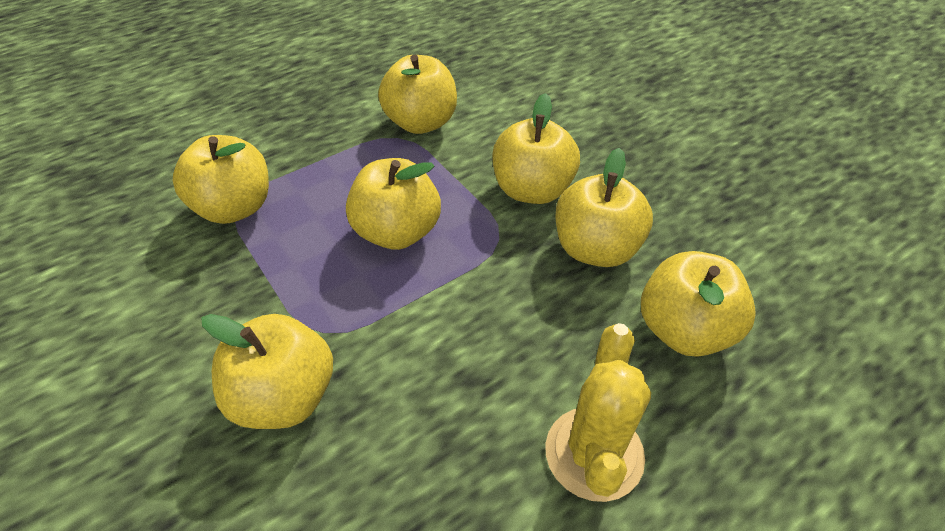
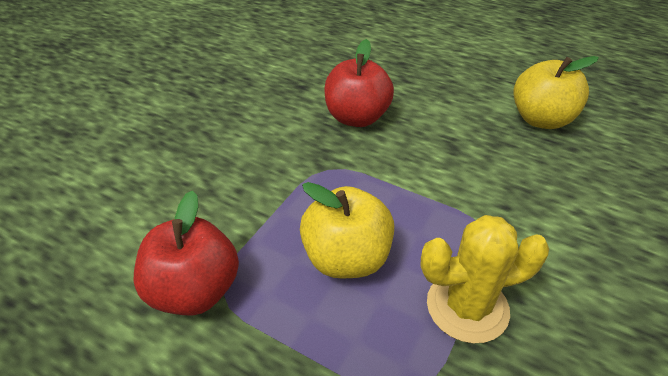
red apple: 0 -> 2
yellow apple: 7 -> 2

